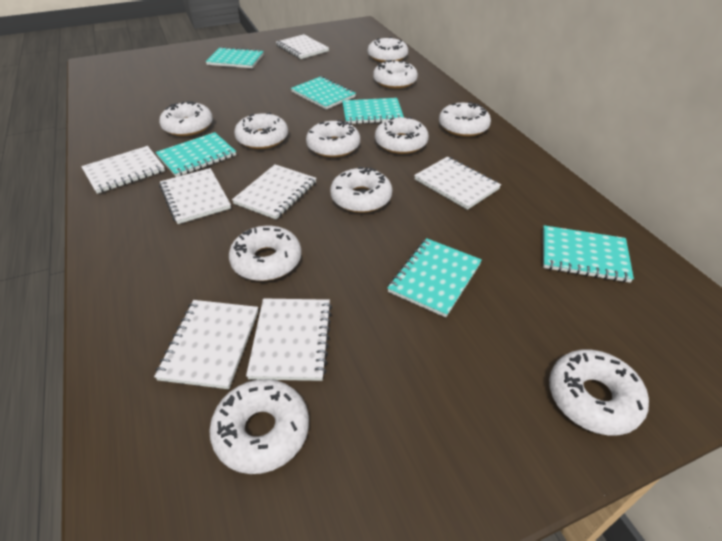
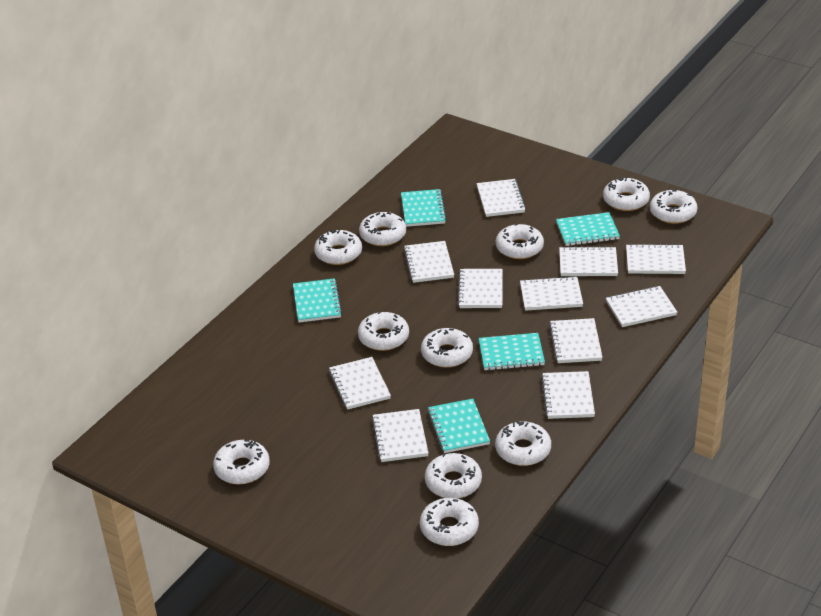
turquoise notebook: 6 -> 5
white notebook: 7 -> 11

